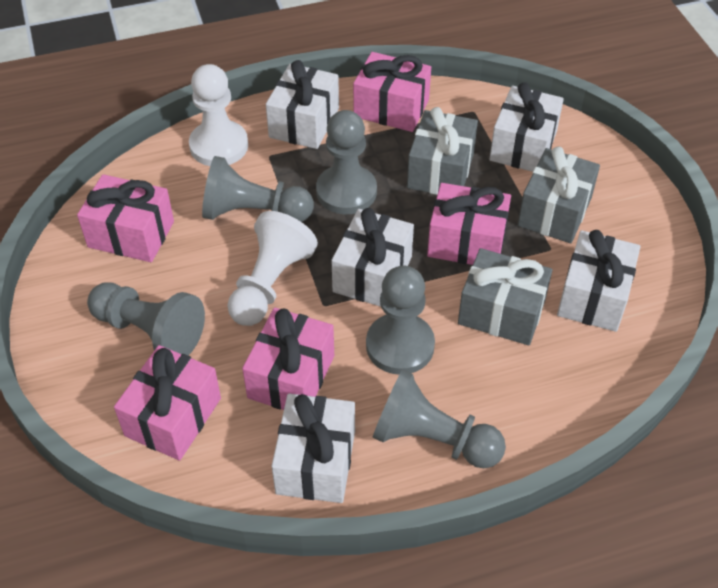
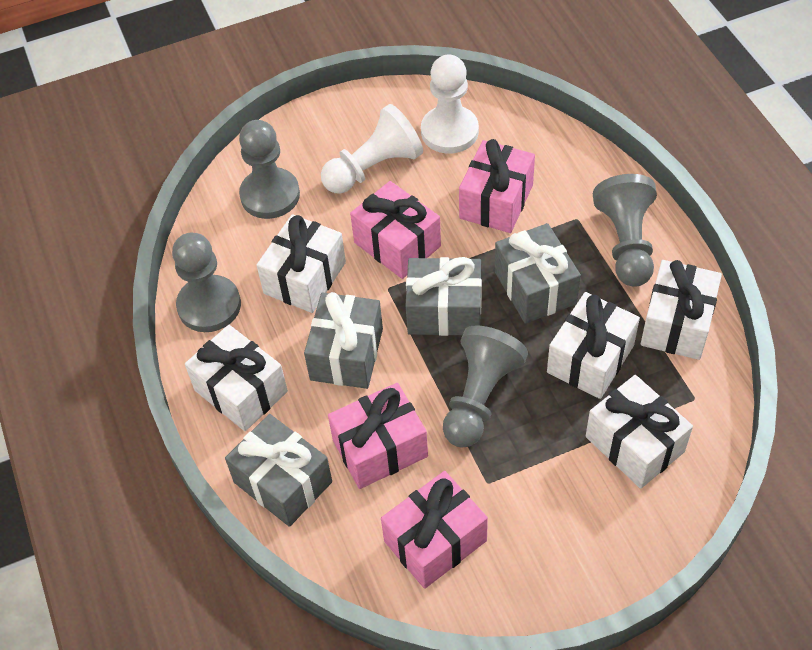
grey gift: 3 -> 4
grey pawn: 5 -> 4
pink gift: 5 -> 4

